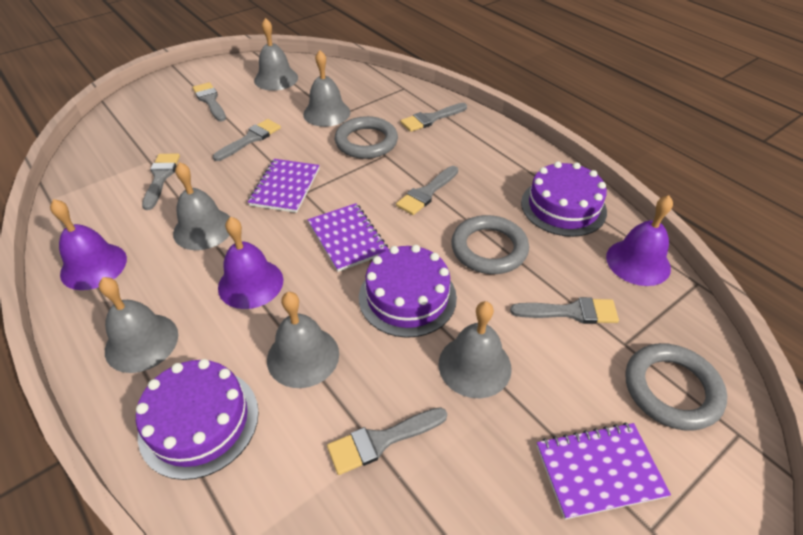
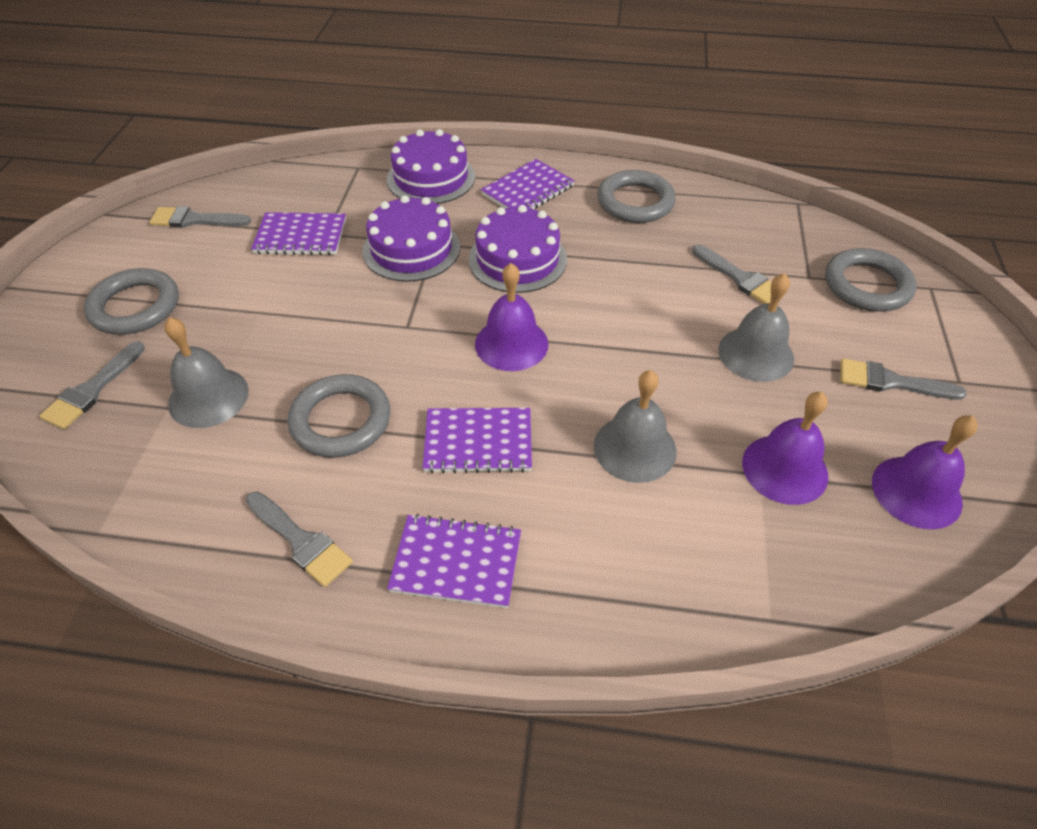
grey bell: 6 -> 3
grey brush: 7 -> 5
grey ring: 3 -> 4
purple notebook: 3 -> 4

